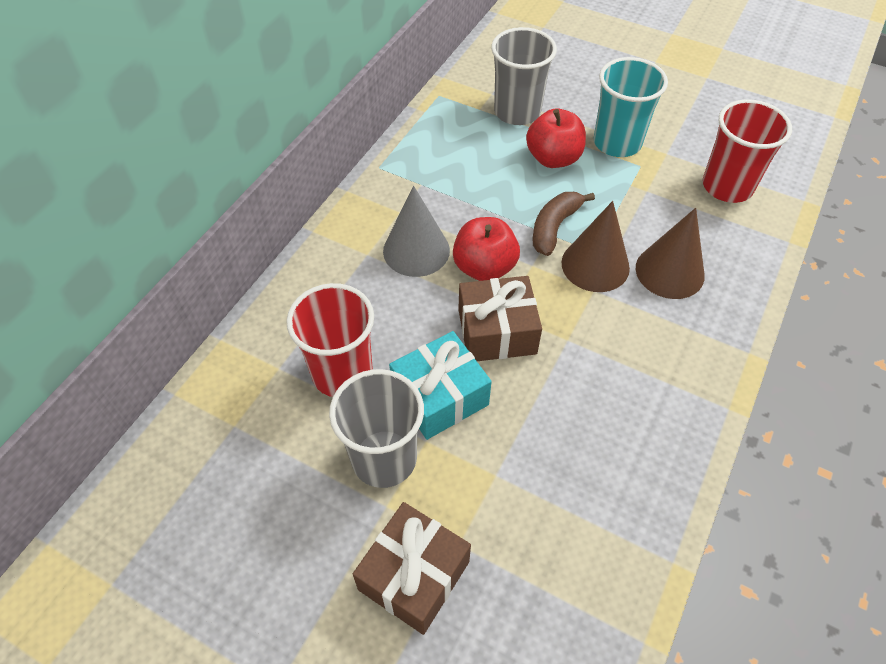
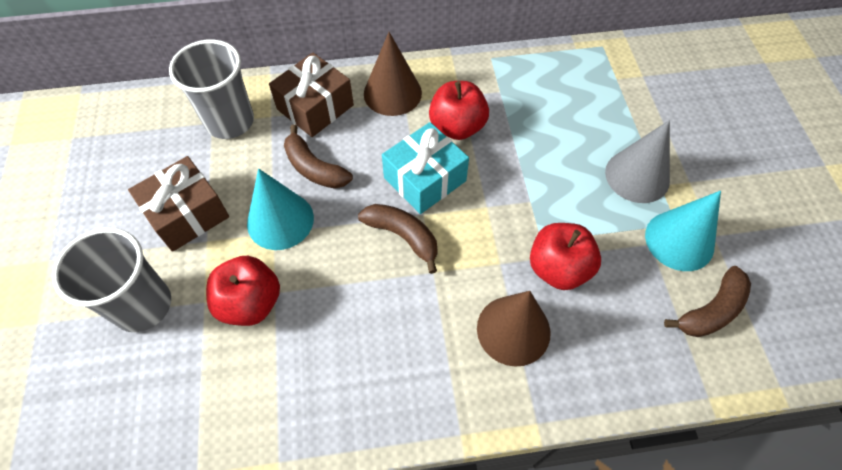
brown banana: 1 -> 3
red apple: 2 -> 3
red cup: 2 -> 0
turquoise cone: 0 -> 2
turquoise cup: 1 -> 0

